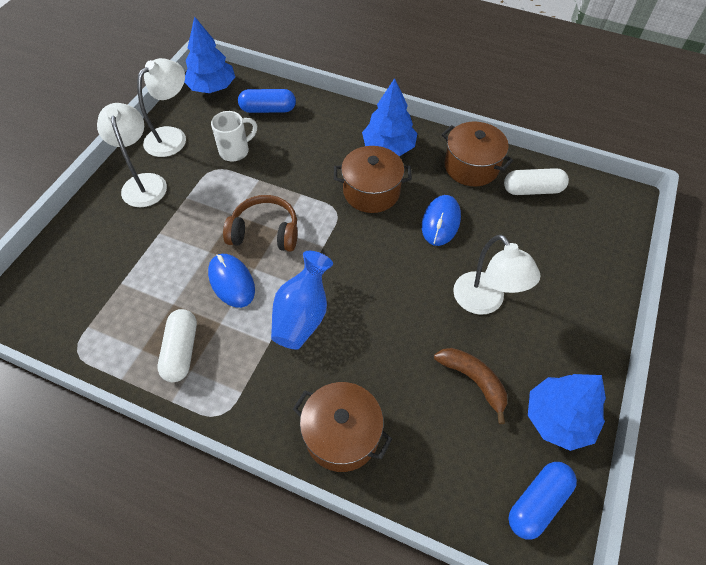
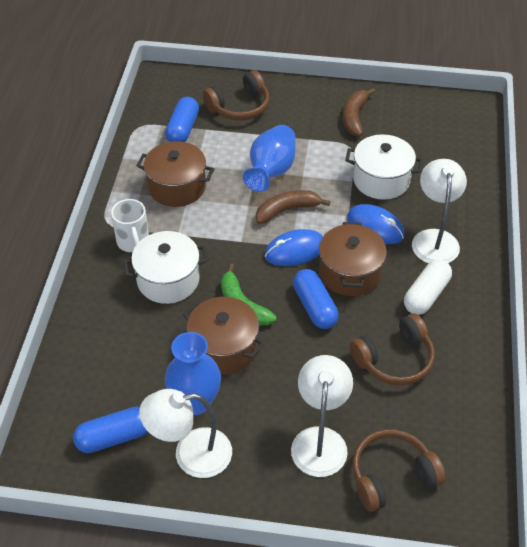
blue capsule: 2 -> 3
blue tree: 3 -> 0
blue vase: 1 -> 2
brown banana: 1 -> 2
brown headphones: 1 -> 3
green banana: 0 -> 1
white capsule: 2 -> 1
white pot: 0 -> 2

